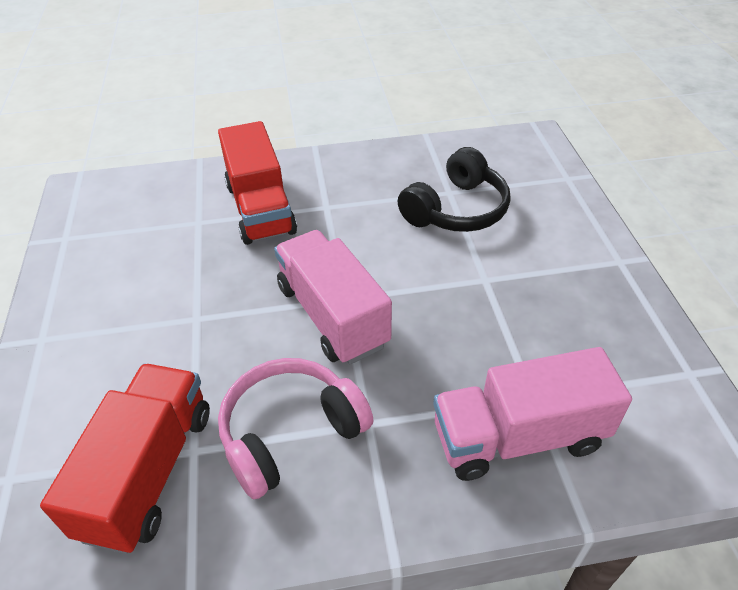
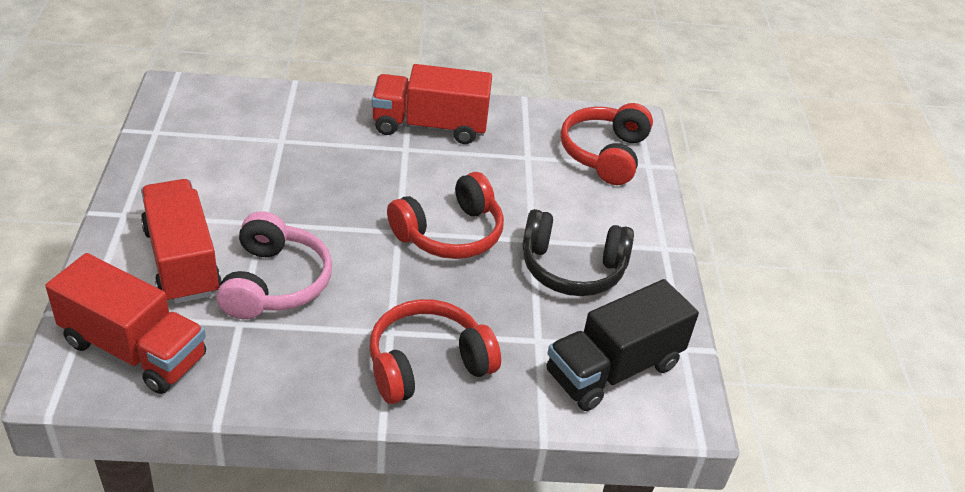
black truck: 0 -> 1
pink truck: 2 -> 0
red headphones: 0 -> 3
red truck: 2 -> 3

